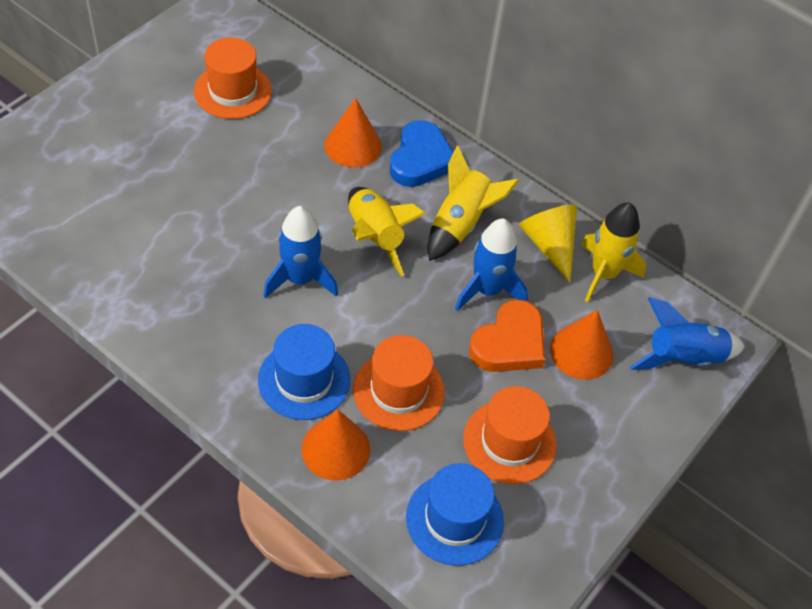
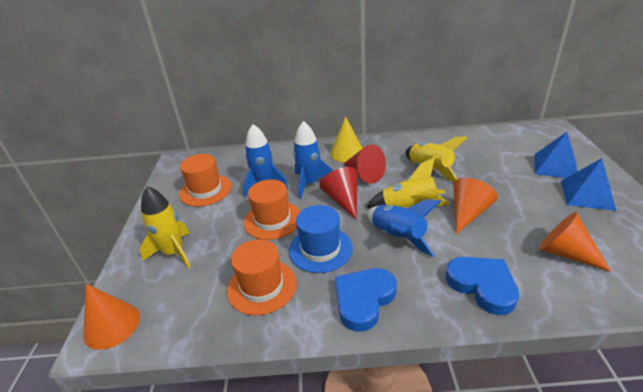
blue hat: 2 -> 1
blue heart: 1 -> 2
blue pyramid: 0 -> 2
orange heart: 1 -> 0
red cone: 0 -> 2

